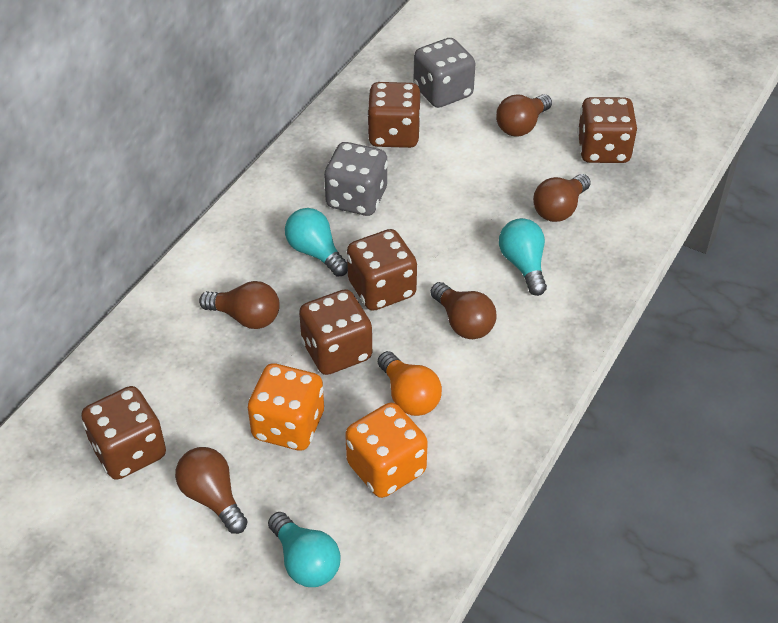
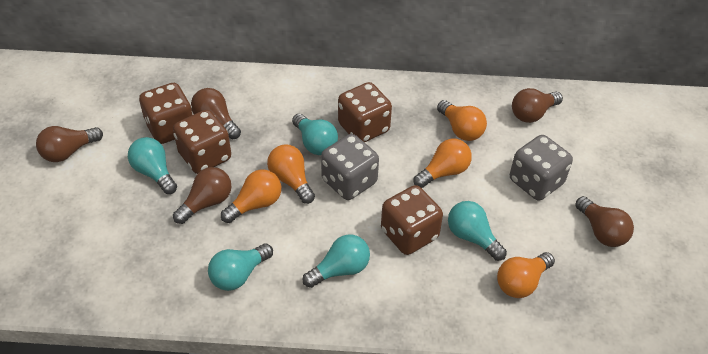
brown dice: 5 -> 4
orange dice: 2 -> 0
orange light bulb: 1 -> 5
turquoise light bulb: 3 -> 5

